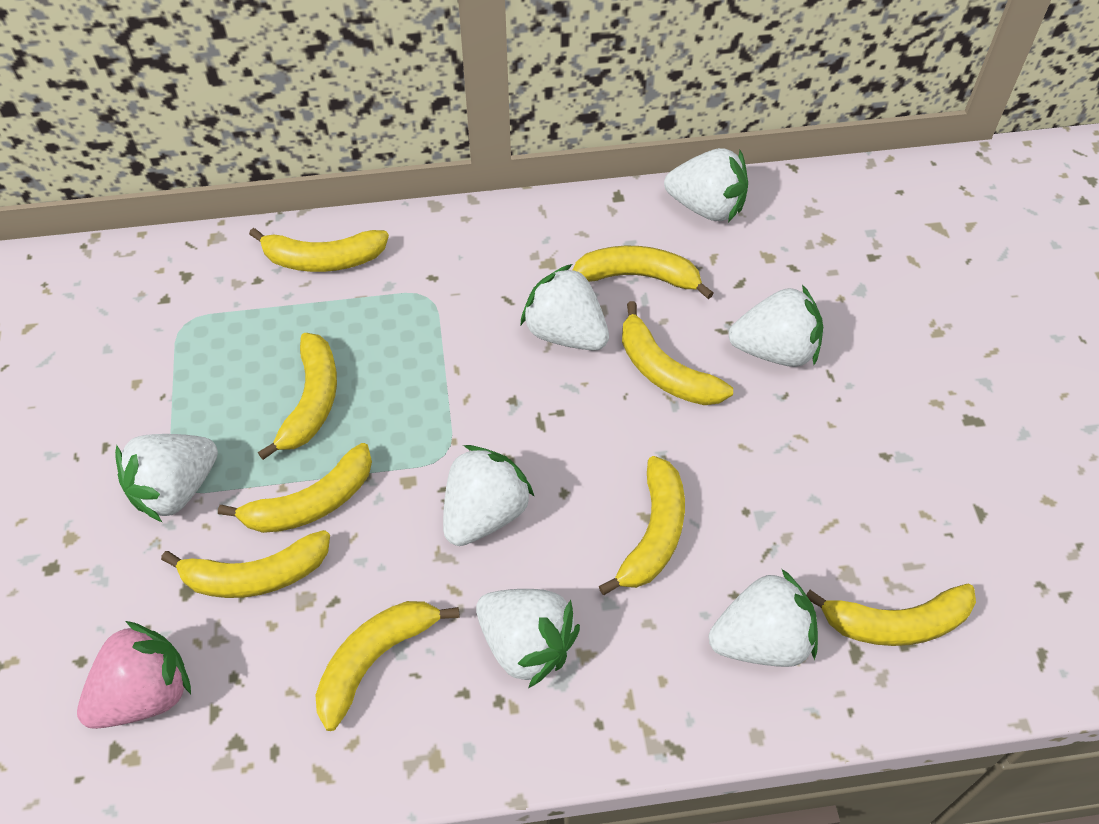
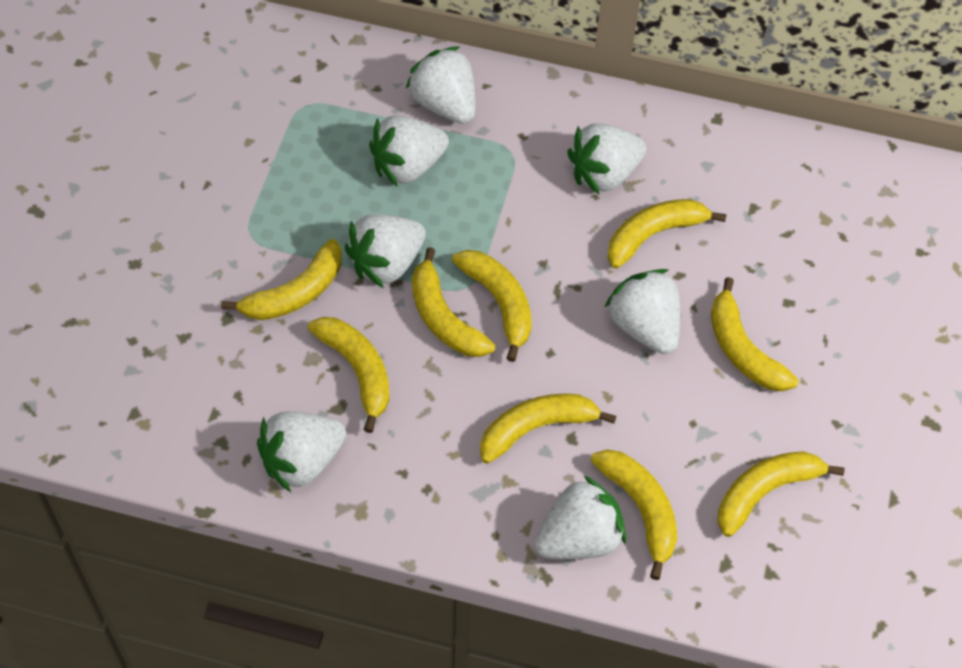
pink strawberry: 1 -> 0

